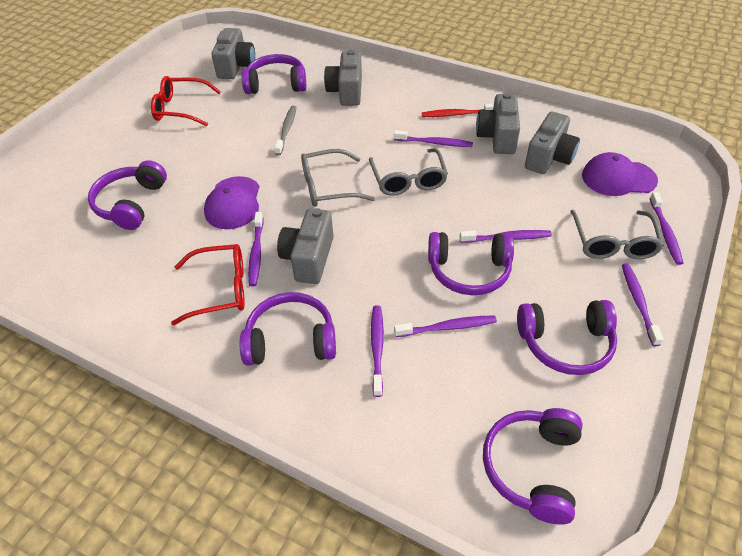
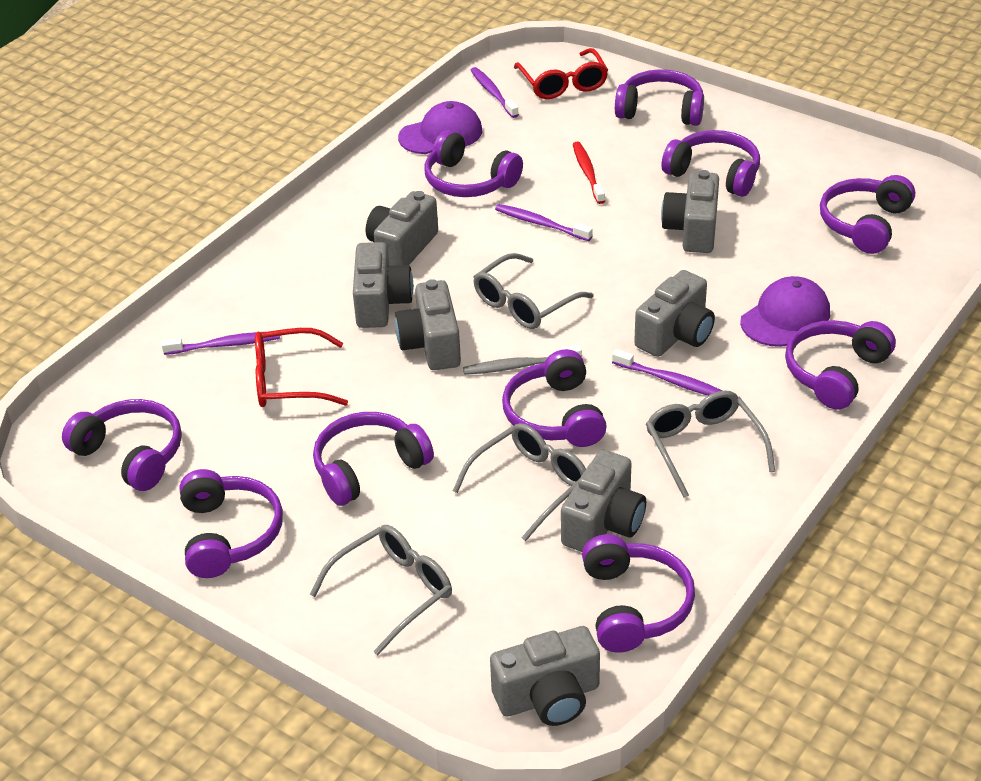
grey camera: 5 -> 7
grey glasses: 3 -> 4
purple headphones: 6 -> 10
purple toothbrush: 7 -> 4

